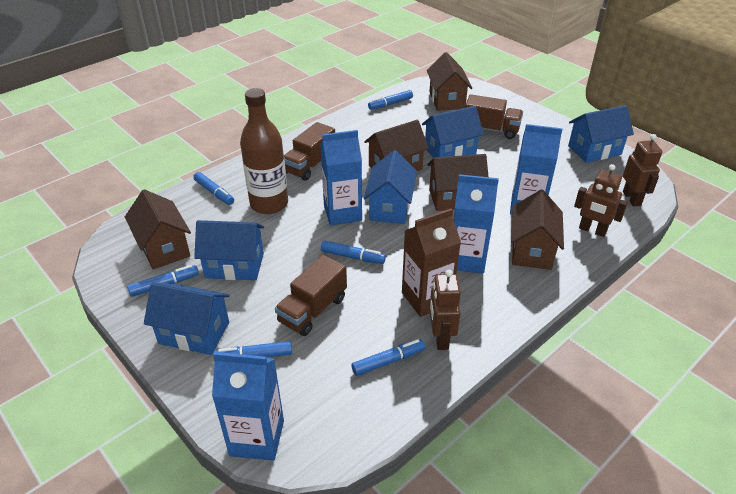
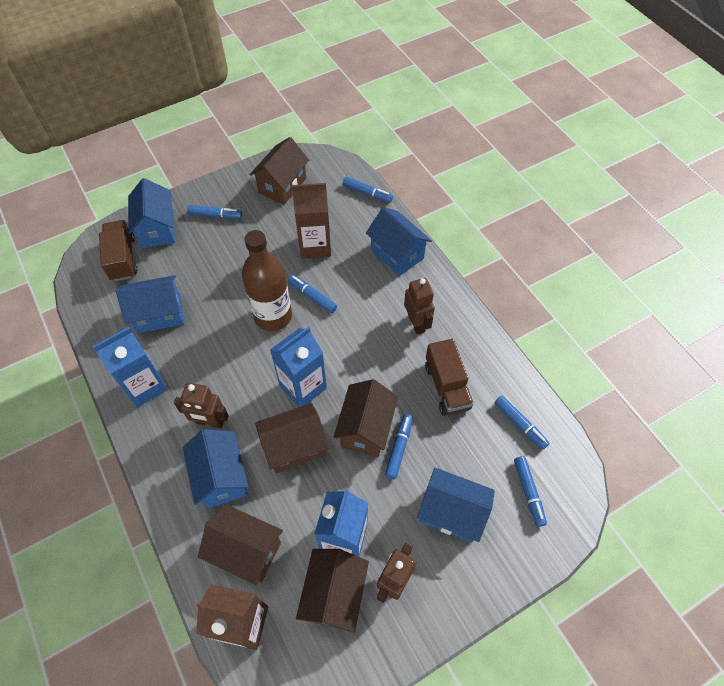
blue carton: 4 -> 3
brown carton: 1 -> 2
brown truck: 3 -> 2

